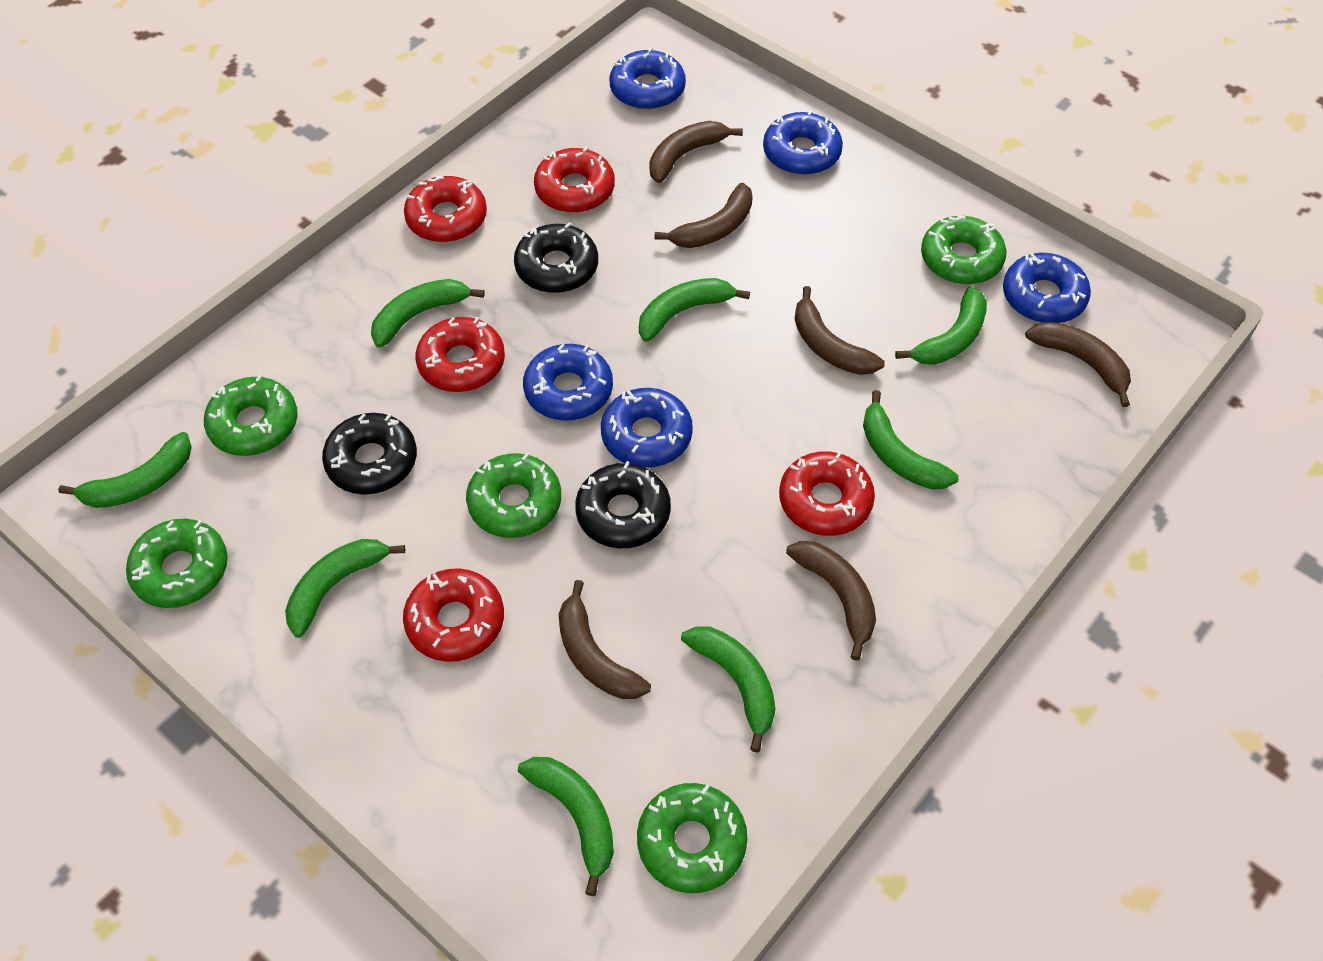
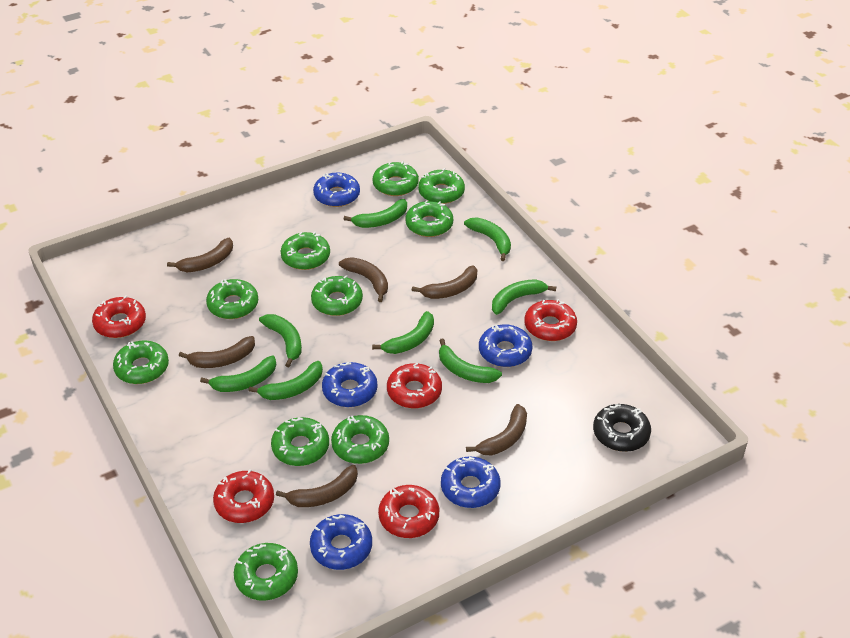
black donut: 3 -> 1
green donut: 5 -> 10

